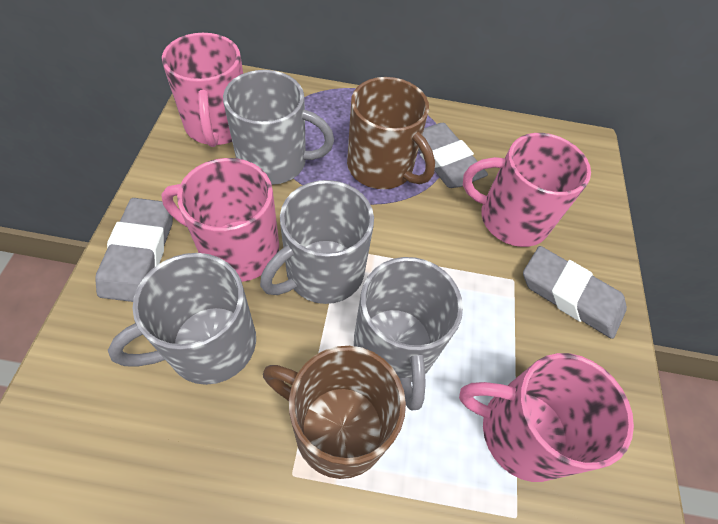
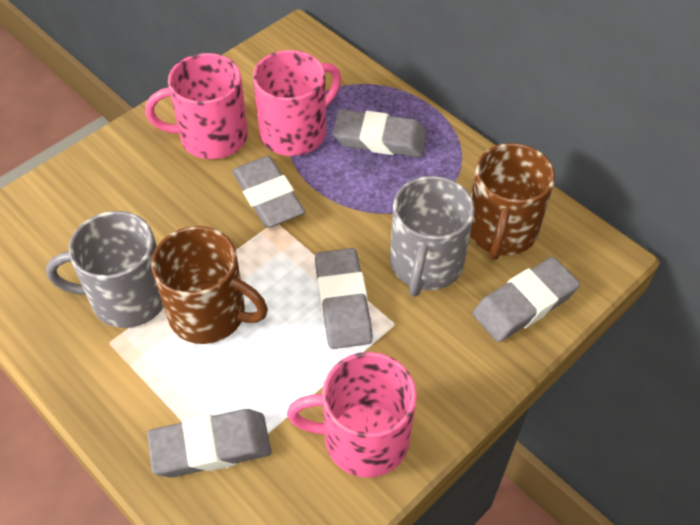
grey eraser: 3 -> 5
grey mug: 4 -> 2
pink mug: 4 -> 3

